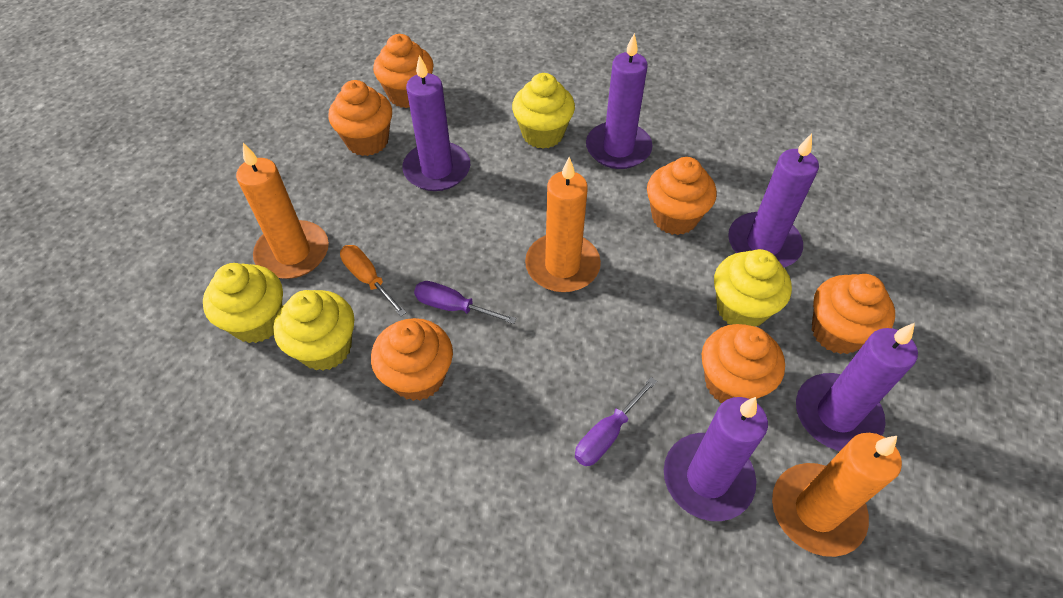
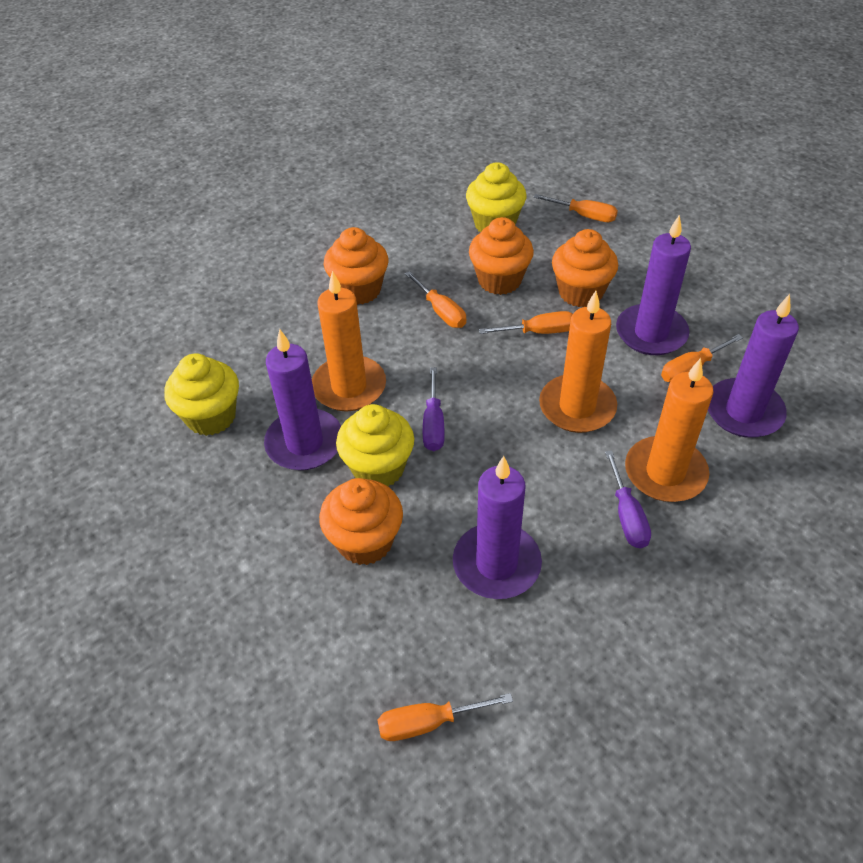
orange cupcake: 6 -> 4
orange screwdriver: 1 -> 5
purple candle: 5 -> 4
yellow cupcake: 4 -> 3

